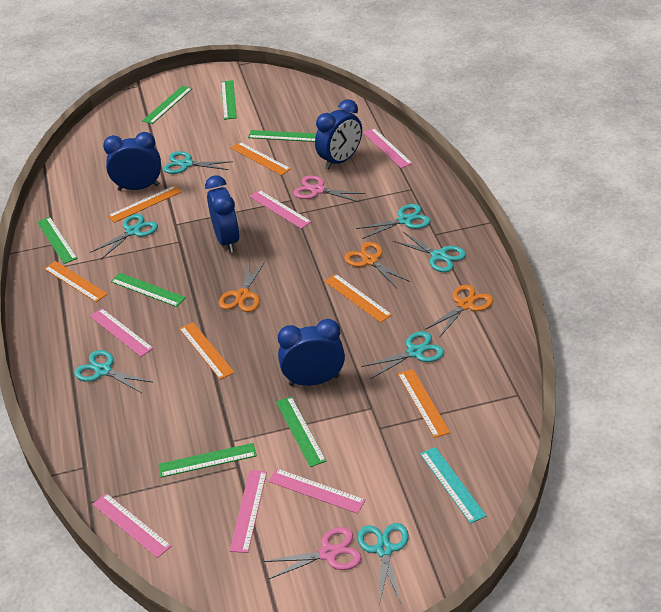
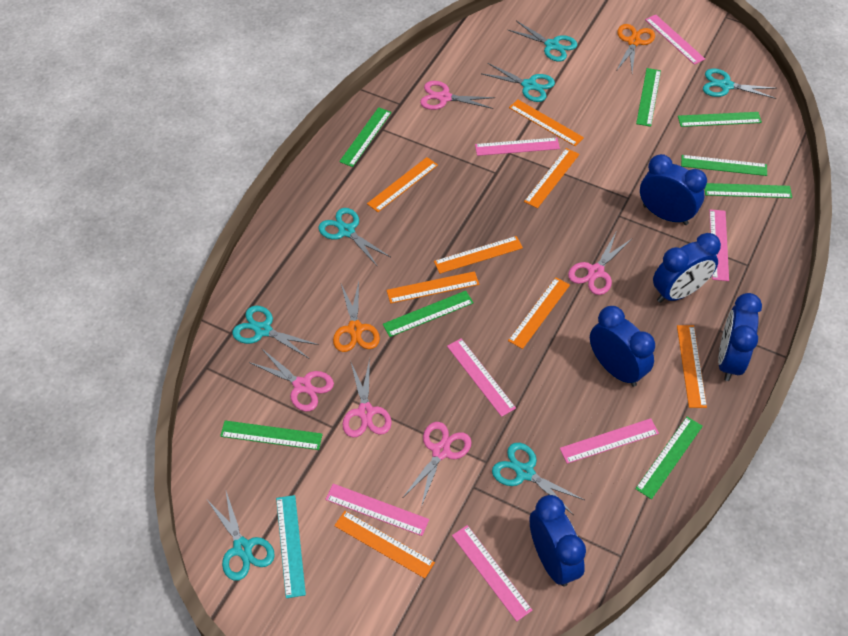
blue clock: 4 -> 5
green ruler: 7 -> 8
orange ruler: 6 -> 8
orange scissors: 3 -> 2
pink ruler: 6 -> 7
pink scissors: 2 -> 5

